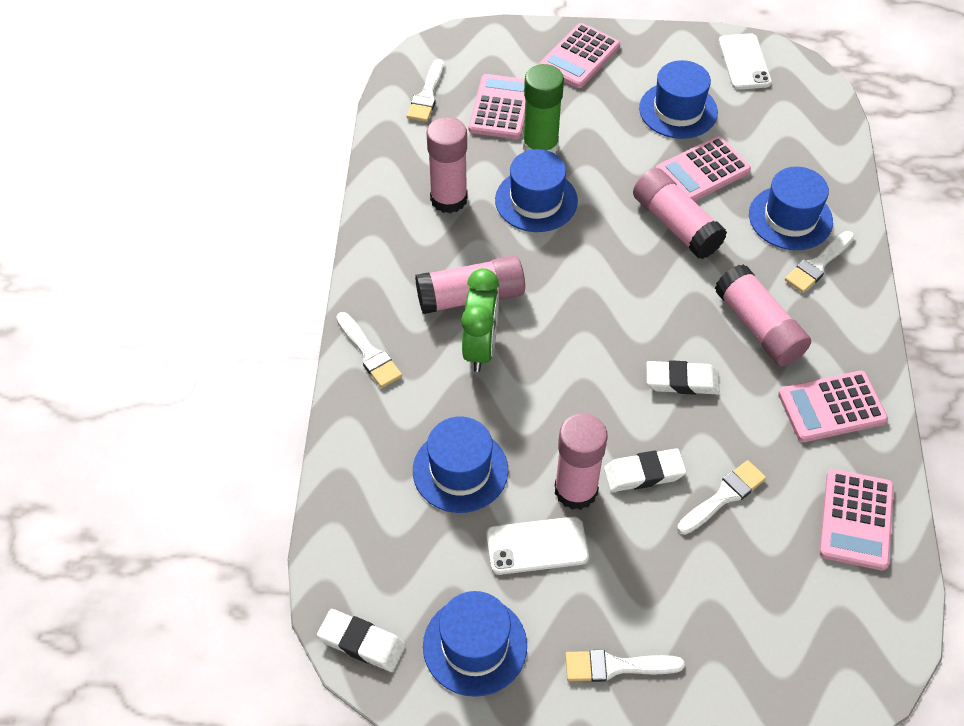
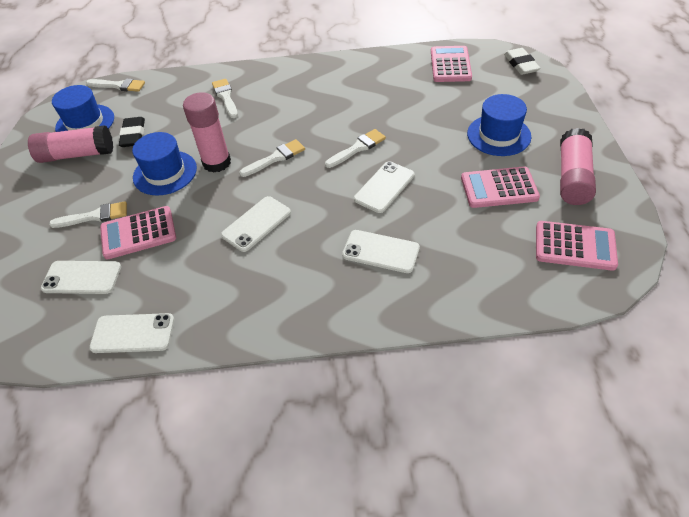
black eraser: 0 -> 1
blue hat: 5 -> 3
green clock: 1 -> 0
green glue stick: 1 -> 0
pink calculator: 5 -> 4
pink glue stick: 5 -> 3
white eraser: 3 -> 1
white phone: 2 -> 5

